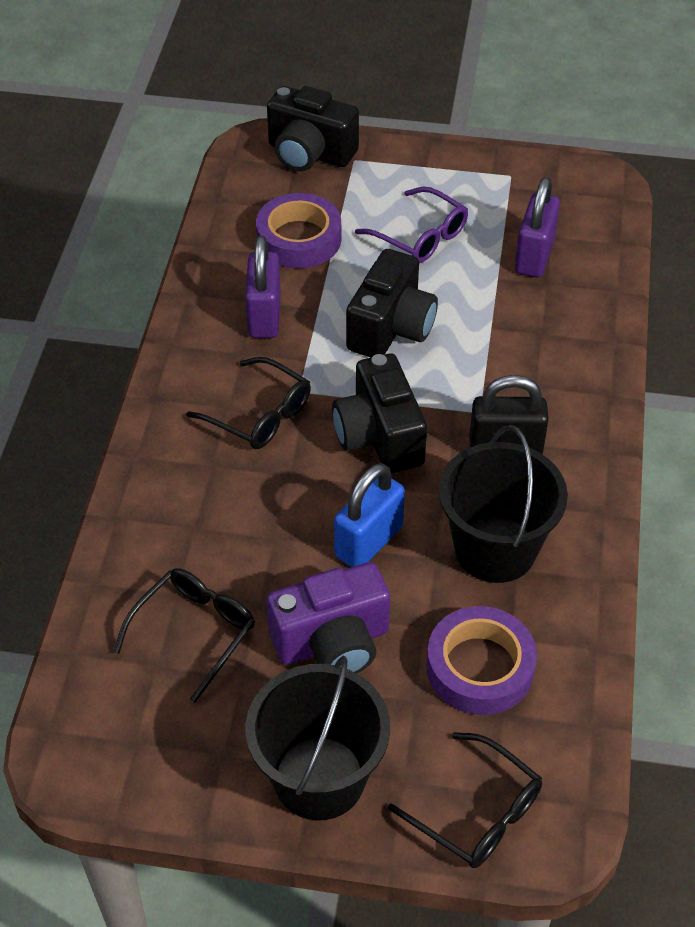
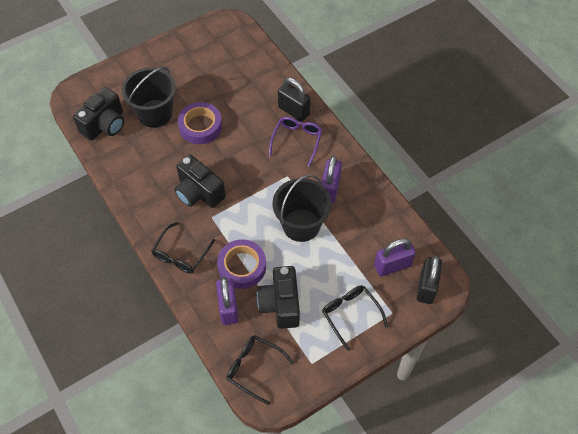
black padlock: 1 -> 2
blue padlock: 1 -> 0
purple camera: 1 -> 0
purple padlock: 2 -> 3

